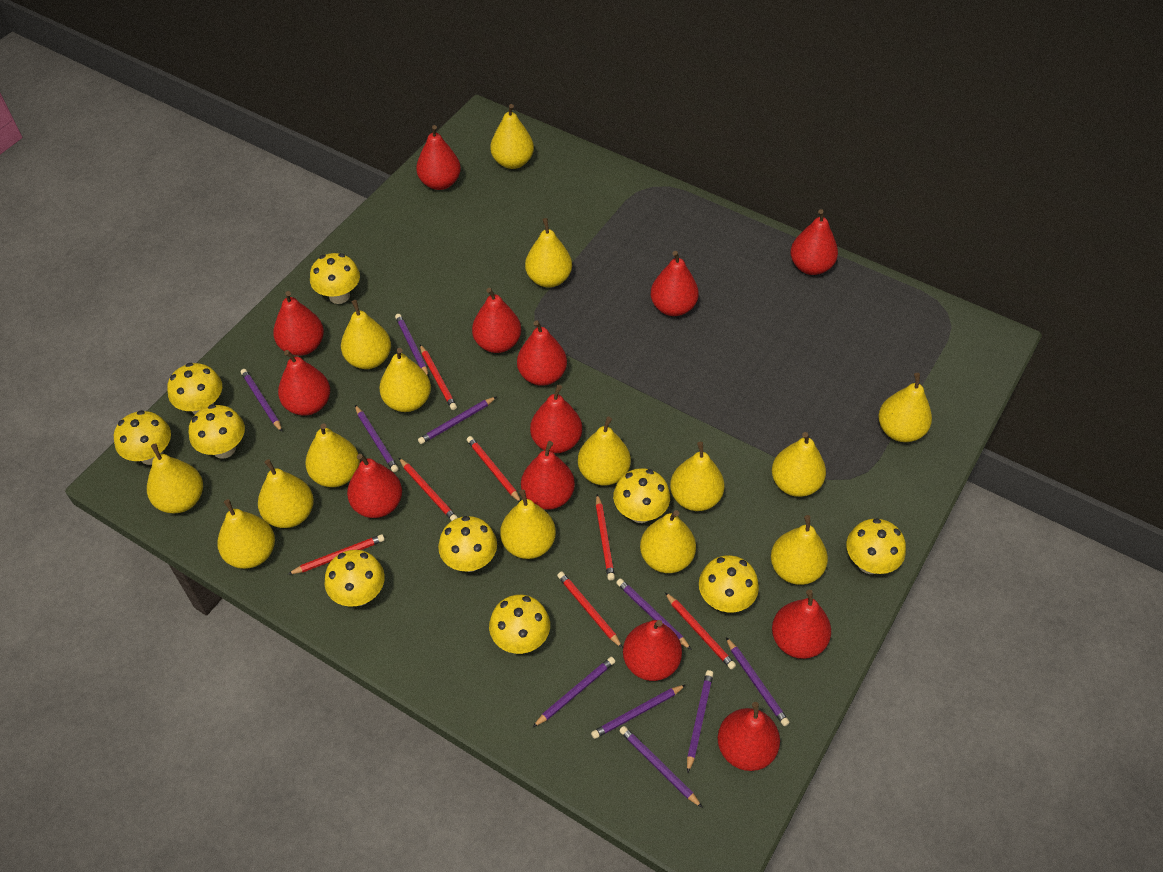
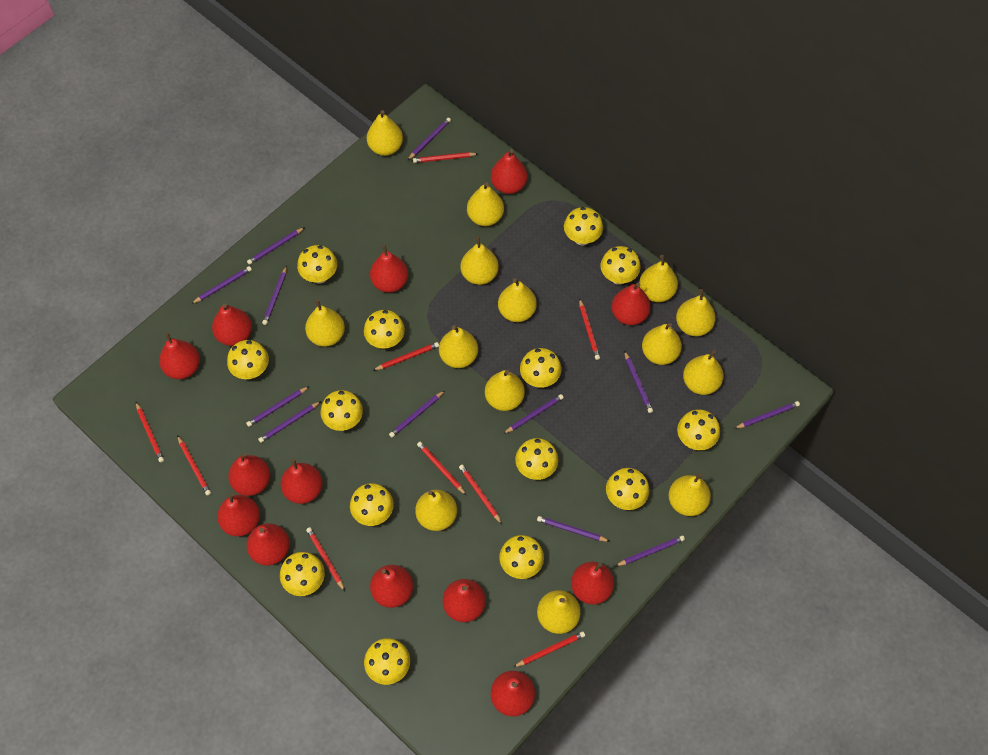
purple pencil: 10 -> 12
red pencil: 7 -> 9
yellow mushroom: 10 -> 14
yellow pear: 15 -> 14

